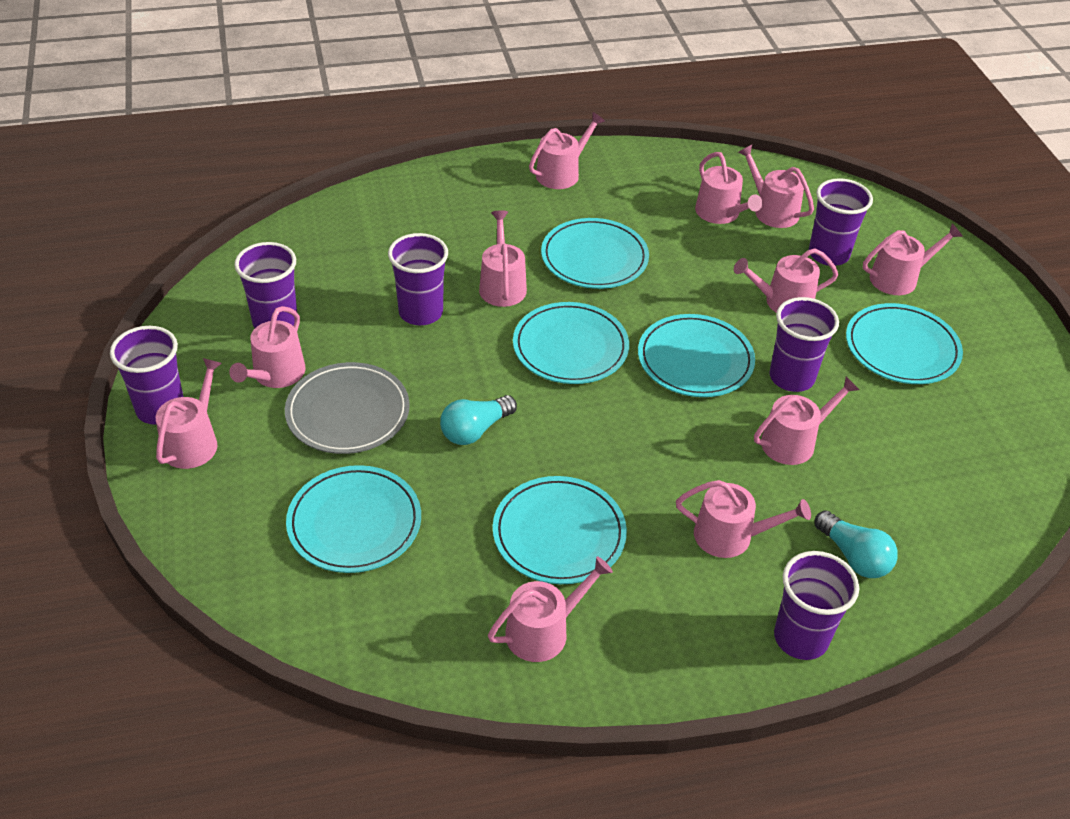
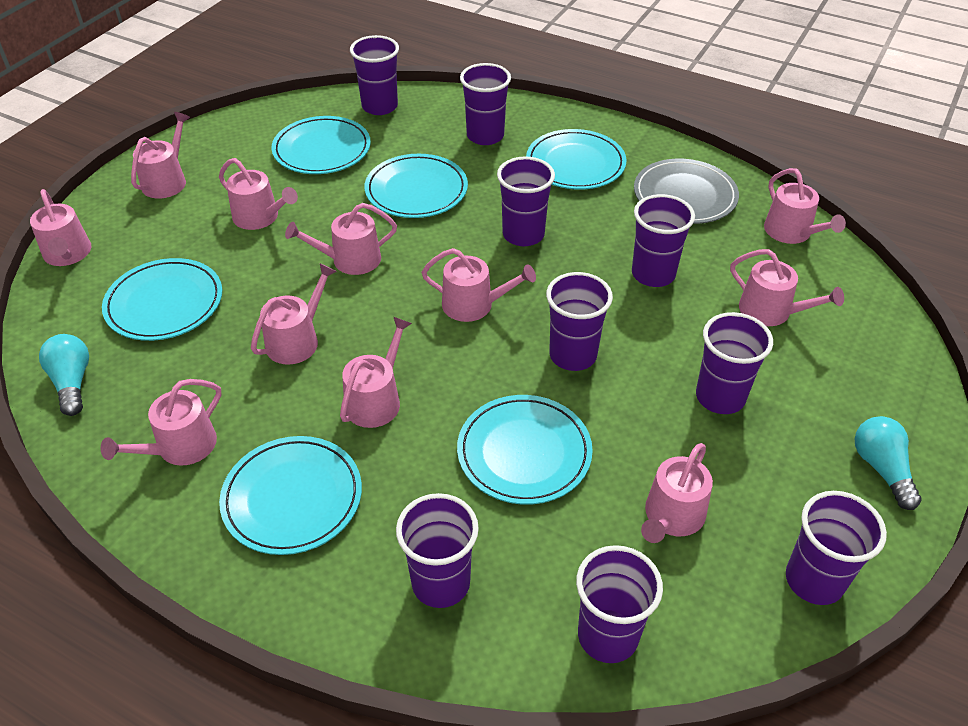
purple cup: 6 -> 9

